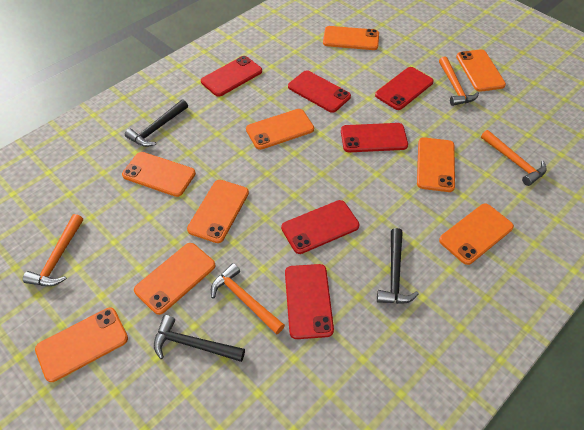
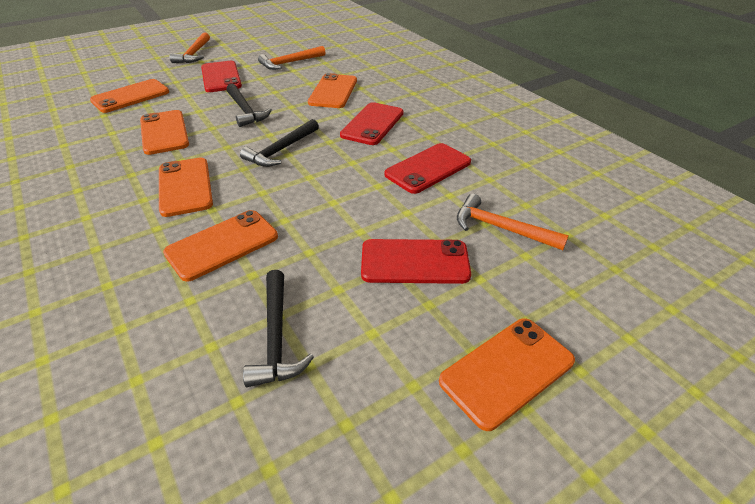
orange hammer: 4 -> 3
orange phone: 9 -> 6
red phone: 6 -> 4

